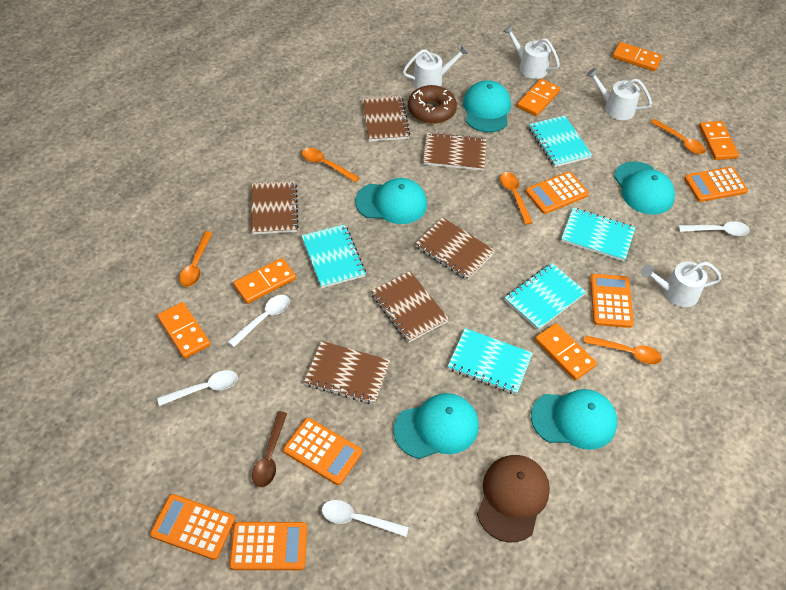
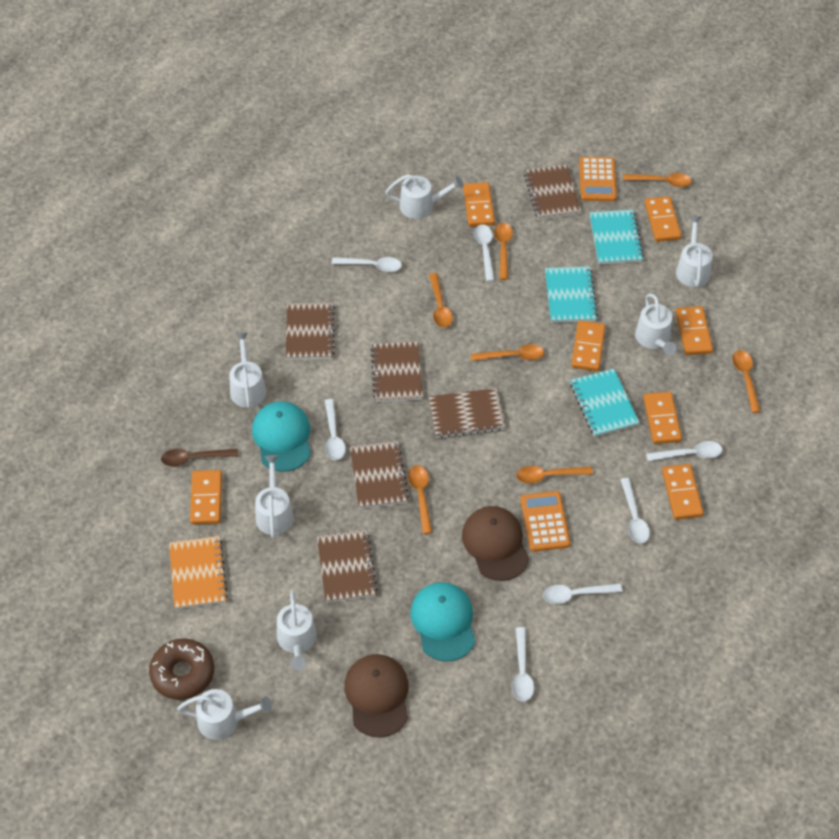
brown cap: 1 -> 2
orange calculator: 6 -> 2
orange domino: 6 -> 7
orange notebook: 0 -> 1
orange spoon: 5 -> 7
turquoise cap: 5 -> 2
turquoise notebook: 5 -> 3
white spoon: 4 -> 7
white watering can: 4 -> 7

